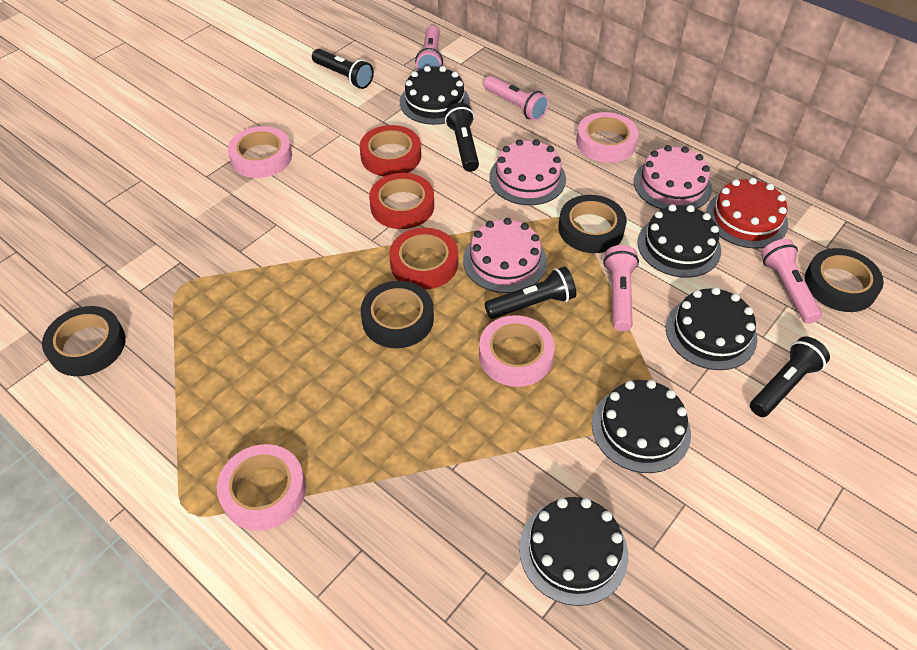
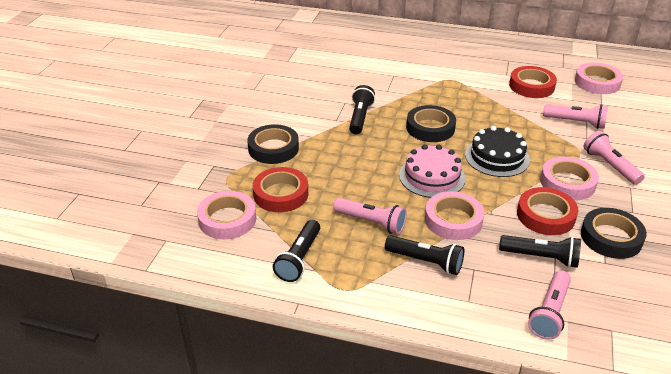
black cake: 5 -> 1
black tape: 4 -> 3
pink cake: 3 -> 1
red cake: 1 -> 0

